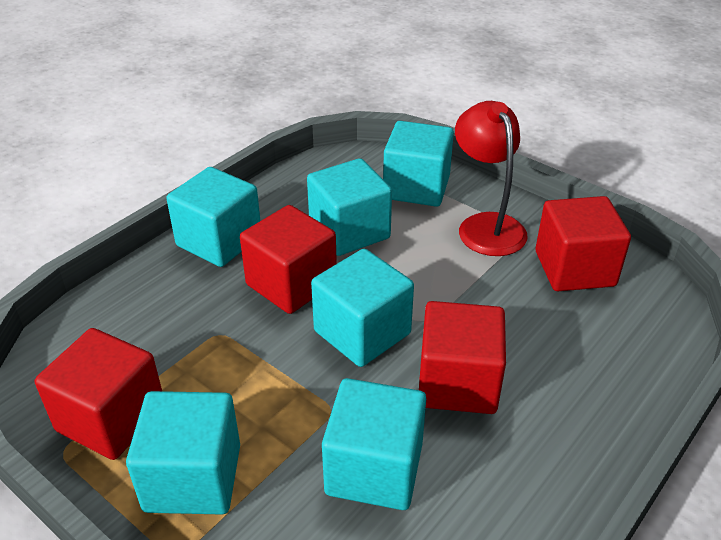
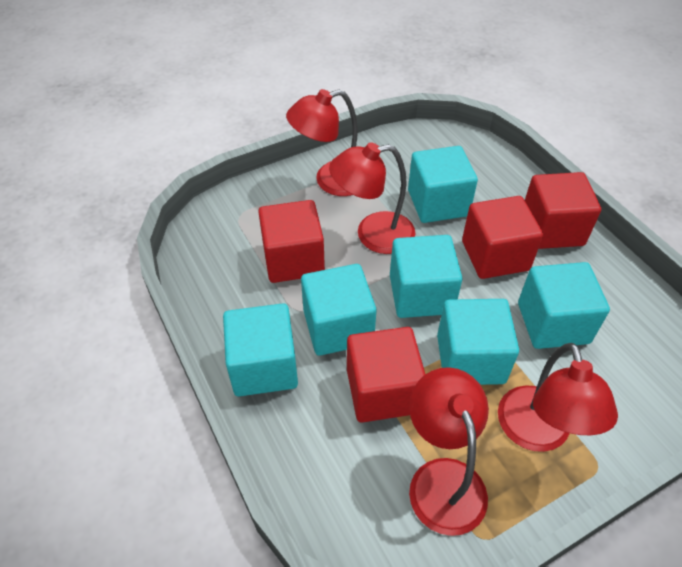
red lamp: 1 -> 4

